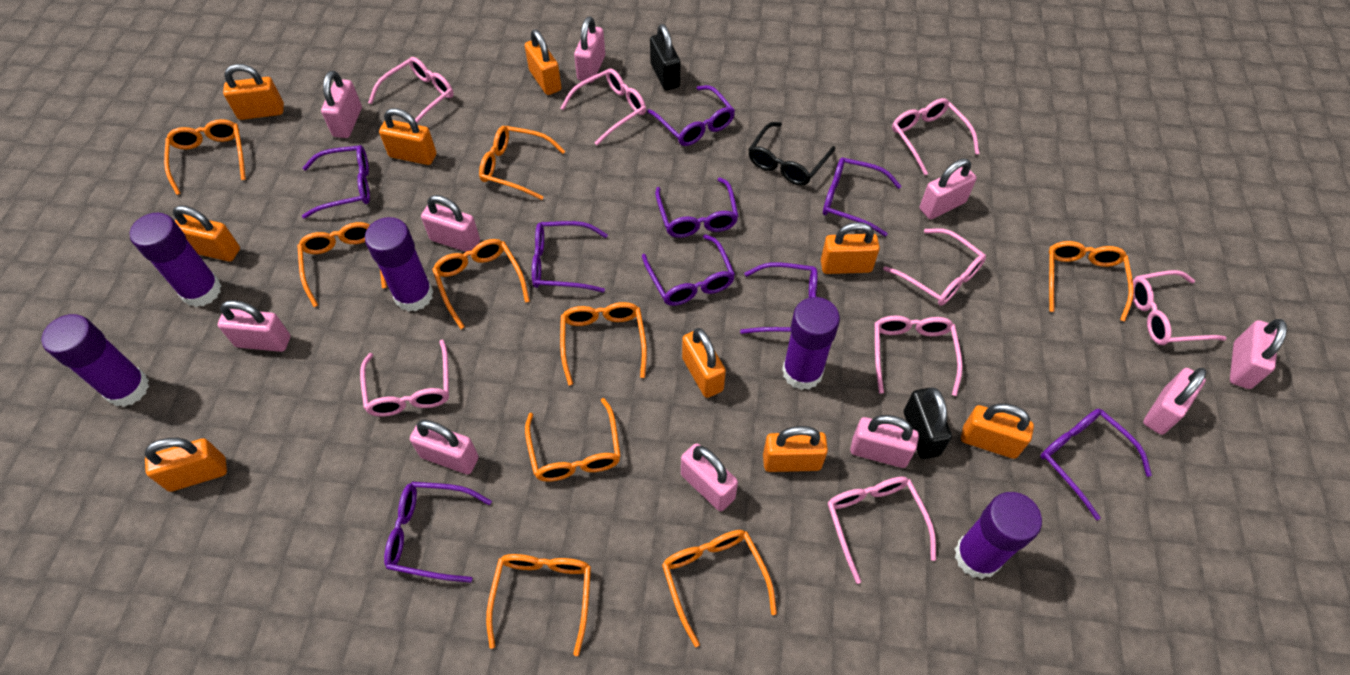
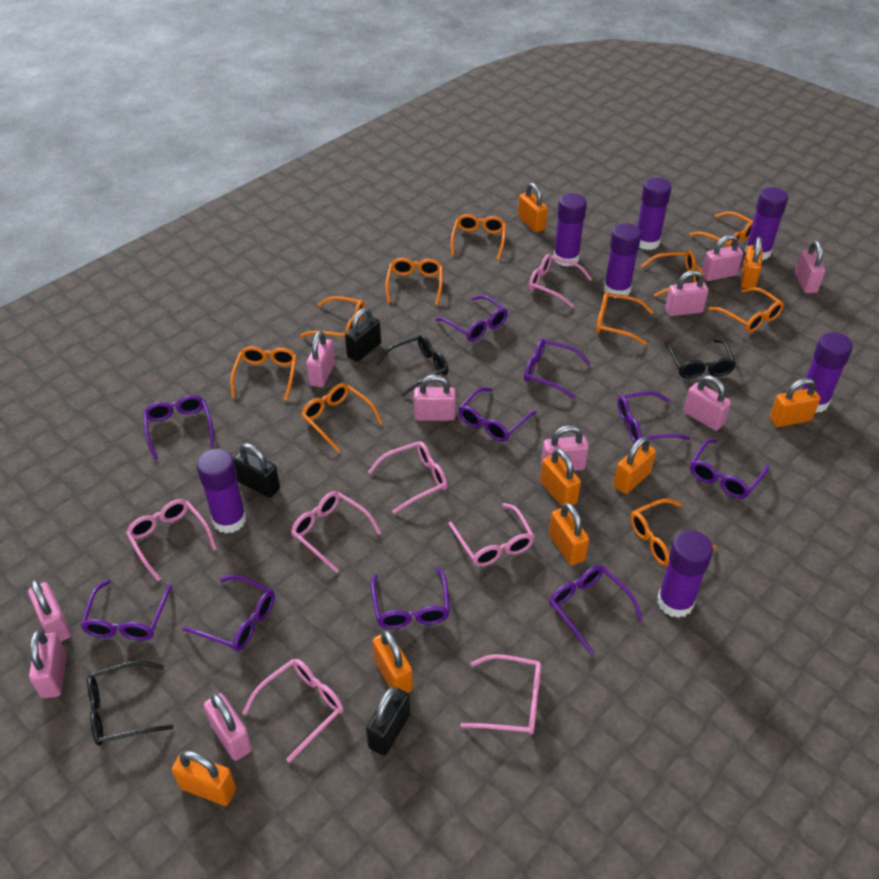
black glasses: 1 -> 3
black padlock: 2 -> 3
orange glasses: 9 -> 10
orange padlock: 9 -> 8
pink glasses: 8 -> 7
purple glasses: 9 -> 10
purple glue stick: 5 -> 7

